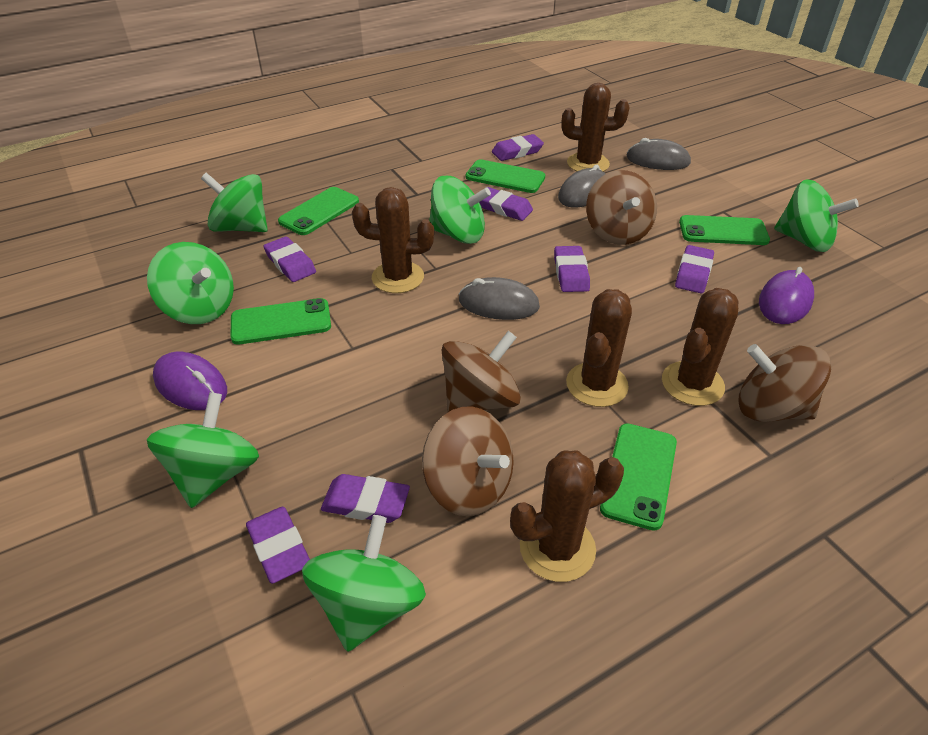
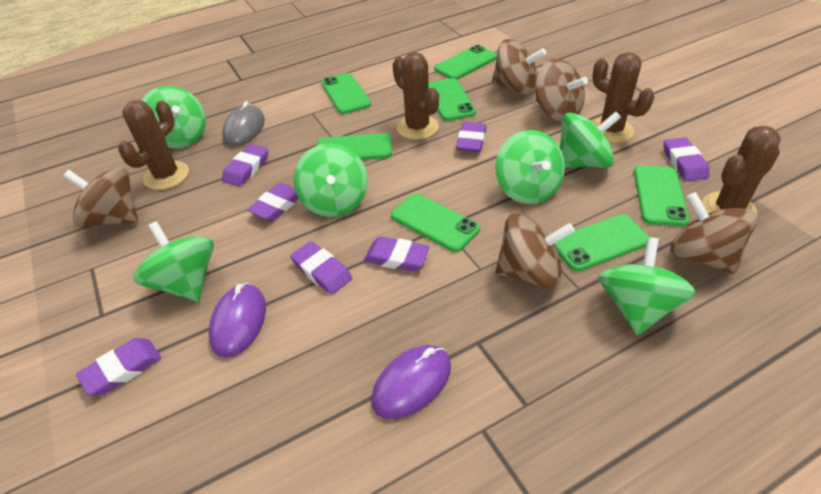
brown cactus: 5 -> 4
brown spinning top: 4 -> 5
green phone: 5 -> 7
grey mouse: 3 -> 1

